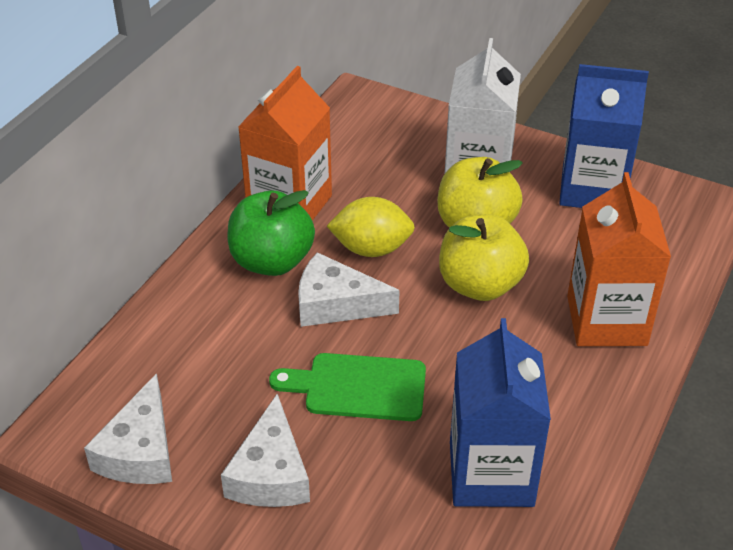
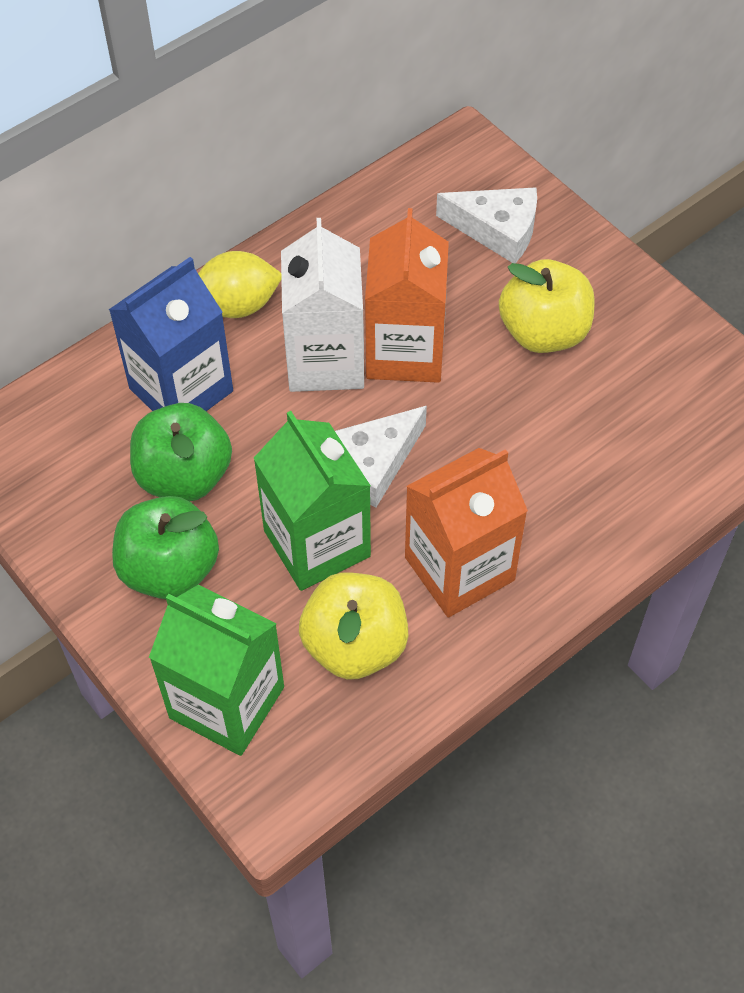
blue carton: 2 -> 1
green apple: 1 -> 2
green carton: 0 -> 2
green cutting board: 1 -> 0
white cheese: 3 -> 2

